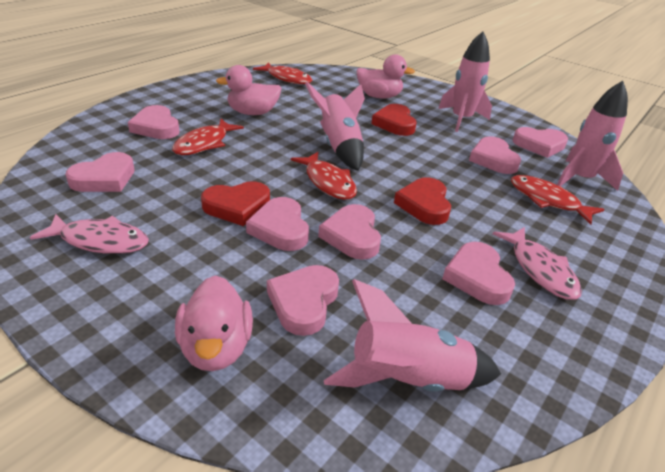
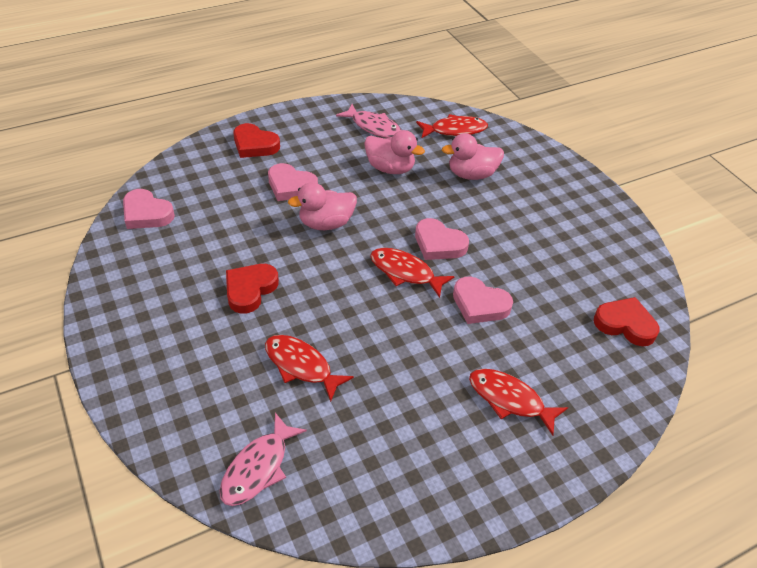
pink heart: 8 -> 4
pink rocket: 4 -> 0

